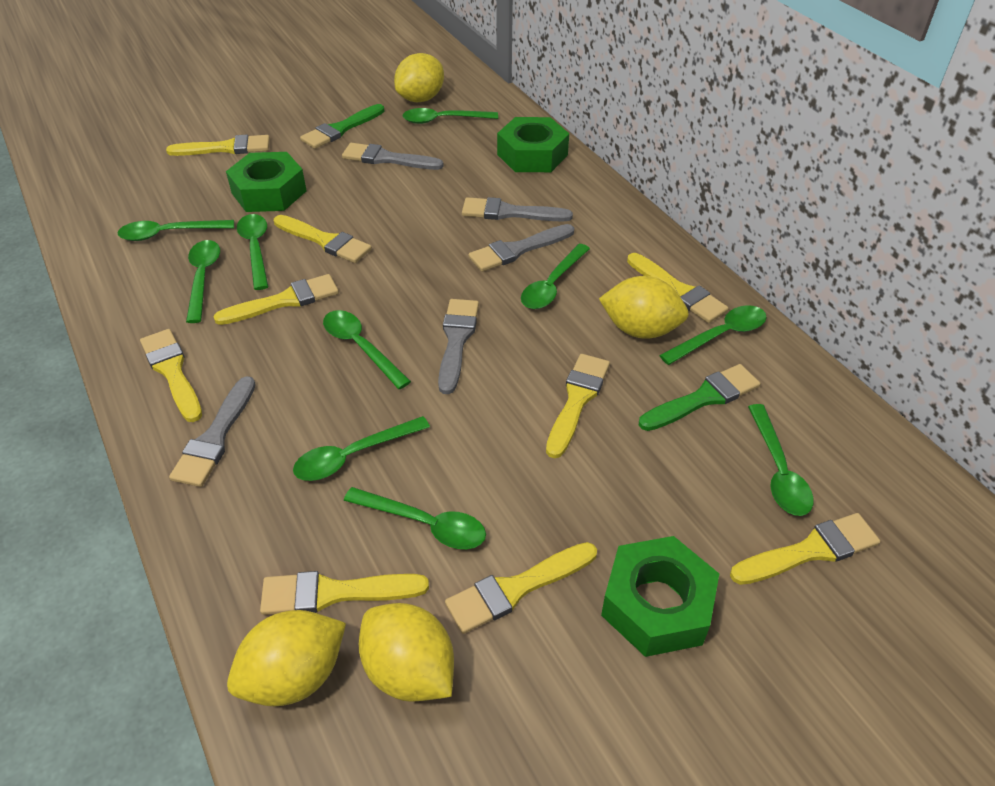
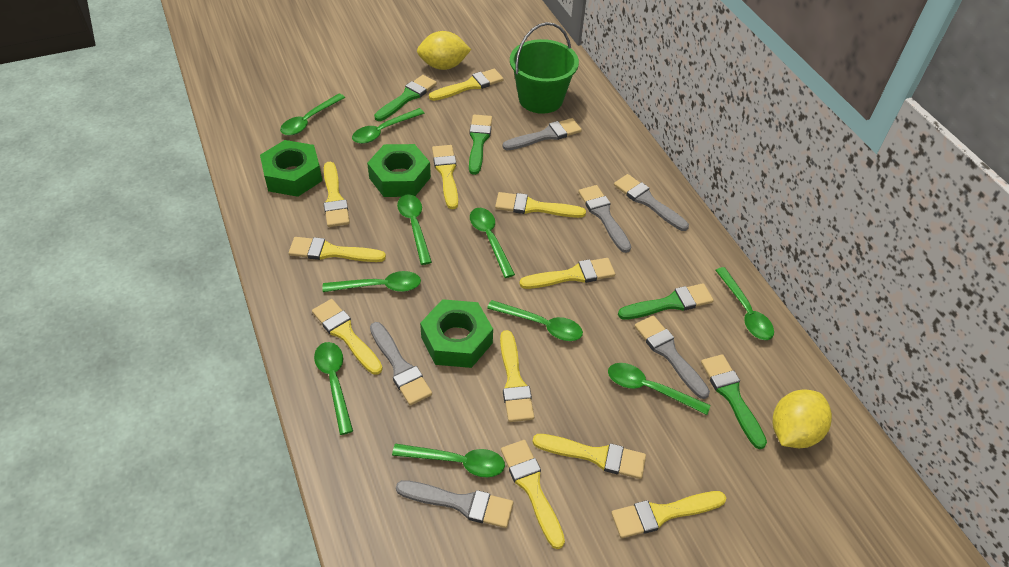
green brush: 2 -> 4
green bucket: 0 -> 1
grey brush: 5 -> 6
yellow brush: 9 -> 11
yellow lemon: 4 -> 2

